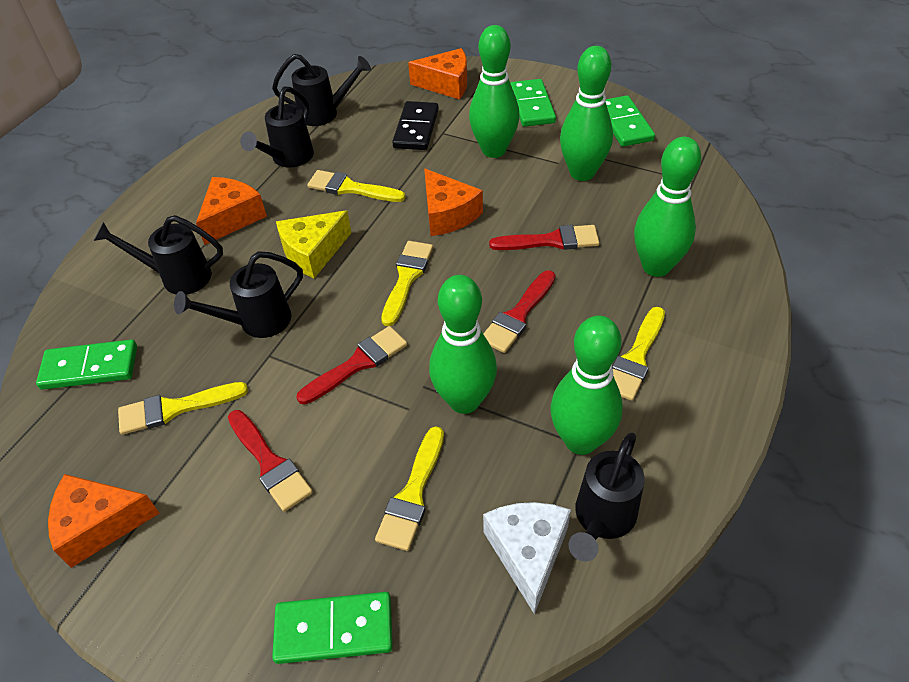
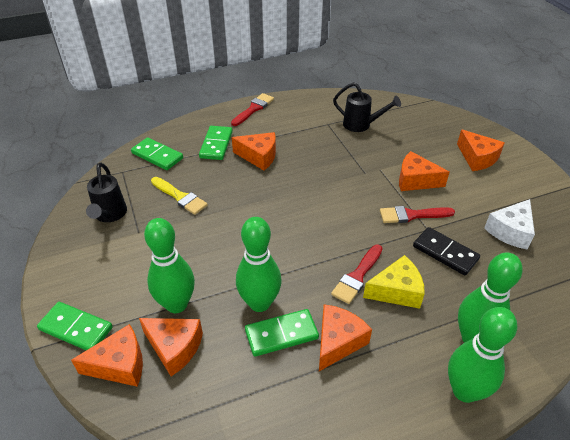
black watering can: 5 -> 2
green bowling pin: 5 -> 4
orange cheese: 4 -> 6
red brush: 4 -> 3
yellow brush: 5 -> 1

